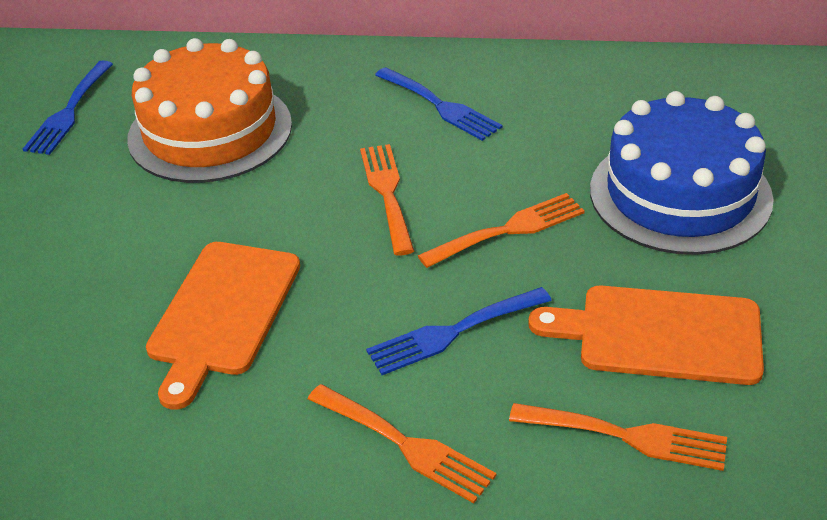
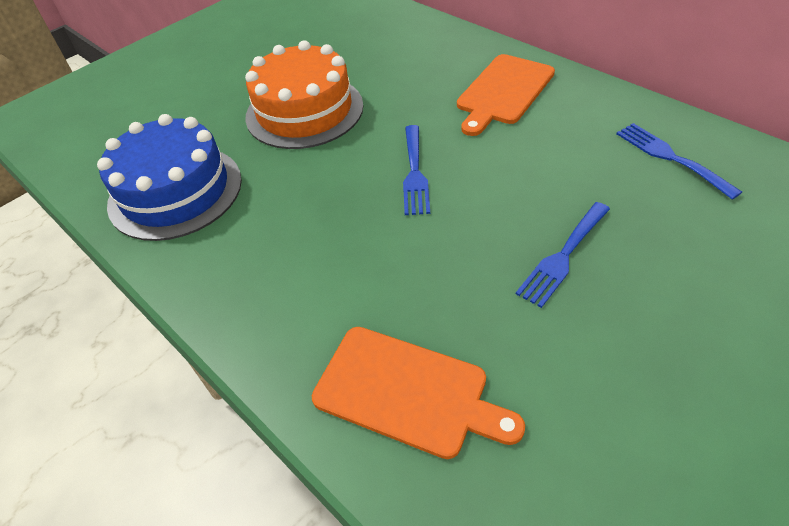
orange fork: 4 -> 0

